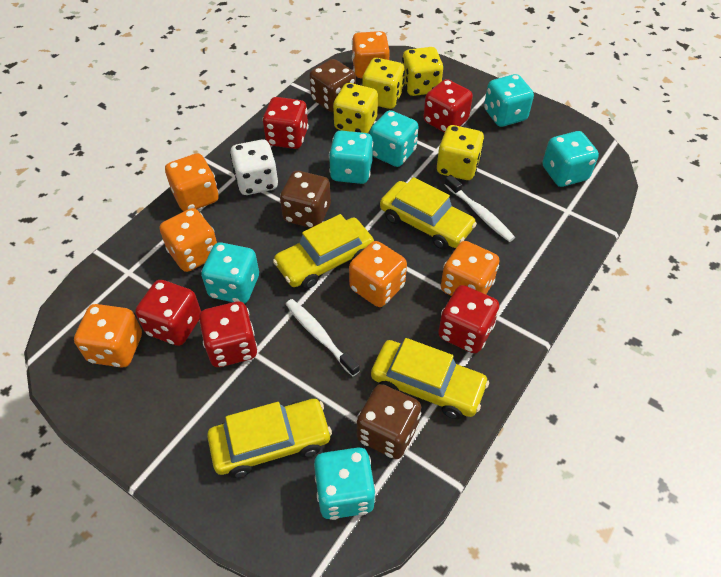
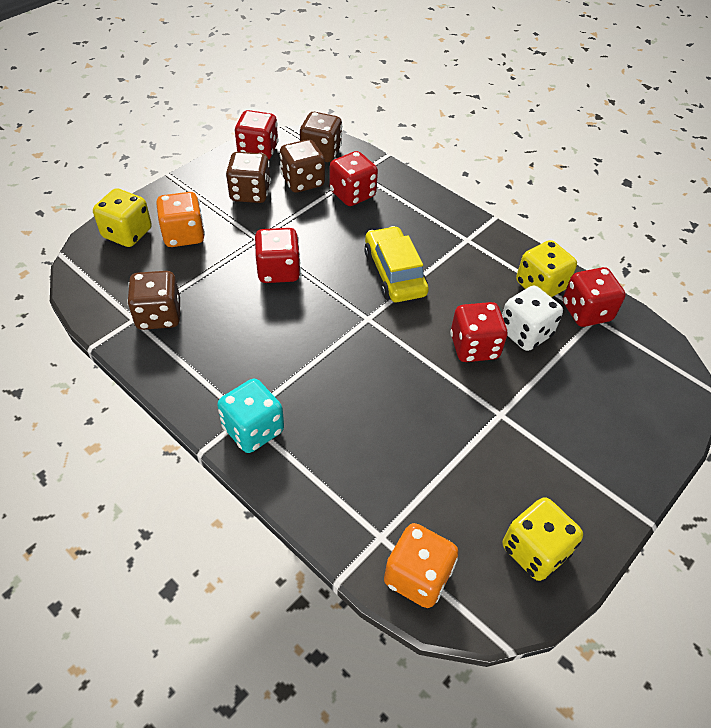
brown dice: 3 -> 4
orange dice: 6 -> 2
turquoise dice: 6 -> 1
white toothbrush: 2 -> 0
yellow car: 4 -> 1
yellow dice: 4 -> 3

